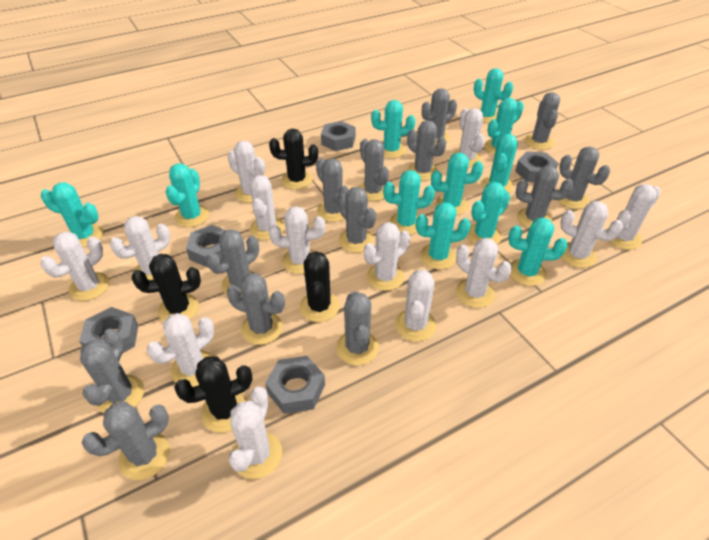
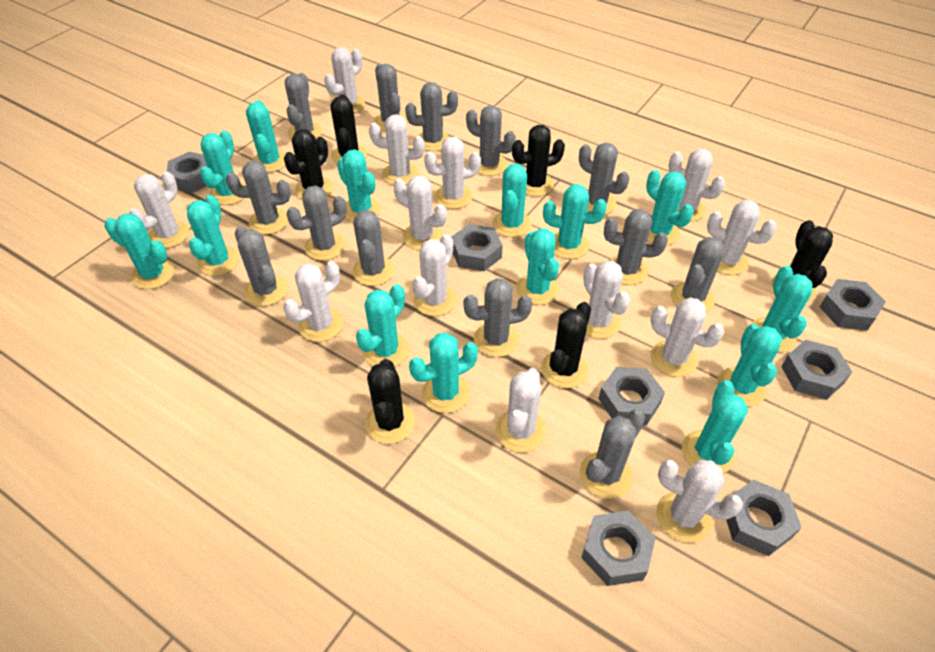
black cactus: 4 -> 6
grey nut: 5 -> 7
turquoise cactus: 11 -> 14

